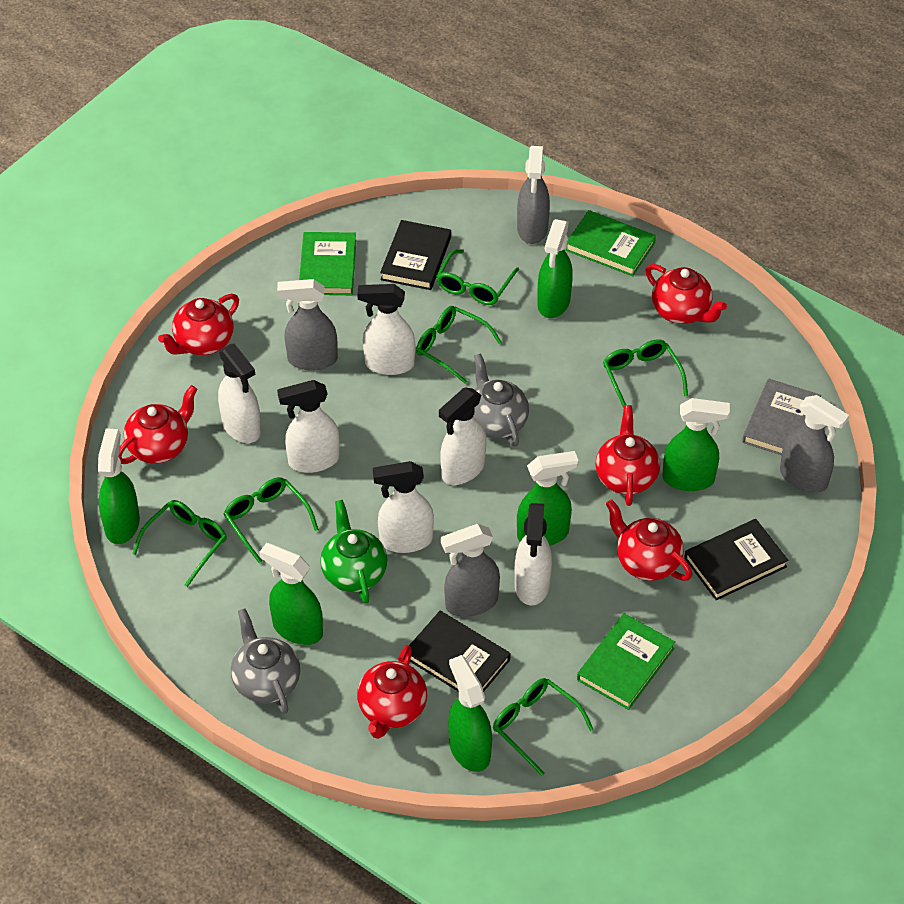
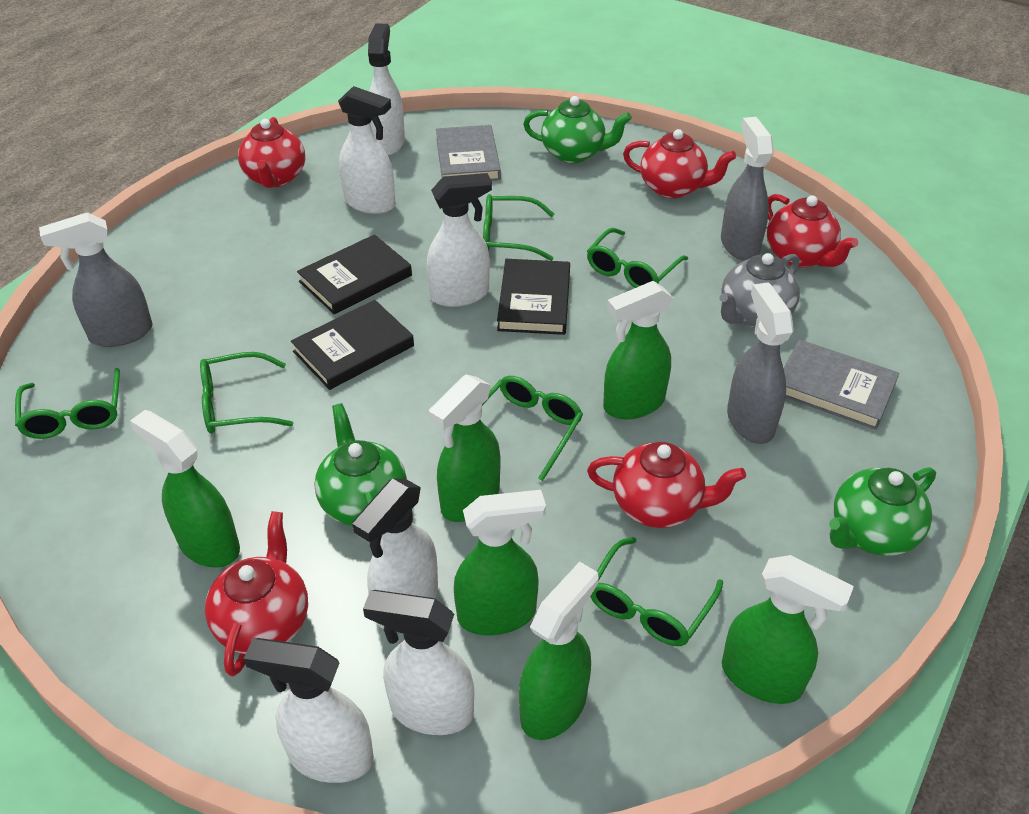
green book: 3 -> 0
green teapot: 1 -> 3
grey book: 1 -> 2
grey spray bottle: 4 -> 3
grey teapot: 2 -> 1
red teapot: 6 -> 5

